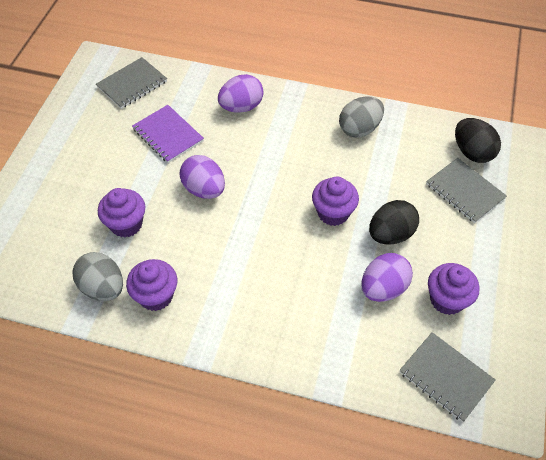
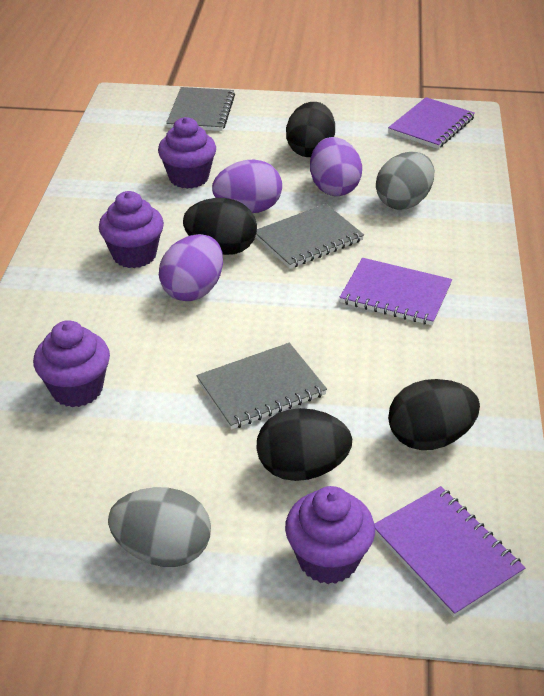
black egg: 2 -> 4
purple notebook: 1 -> 3

